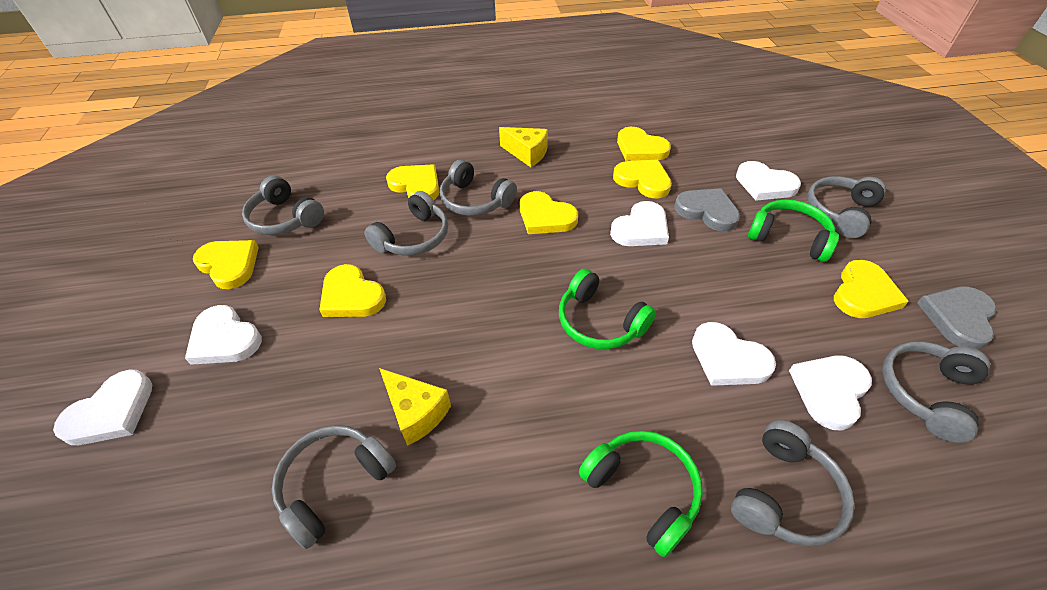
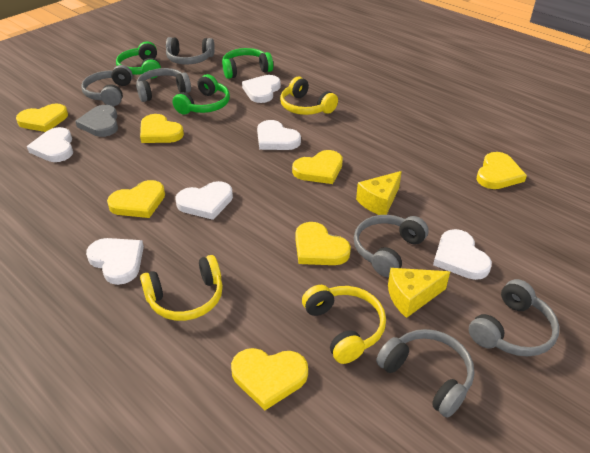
grey headphones: 7 -> 6
grey heart: 2 -> 1
yellow headphones: 0 -> 3

